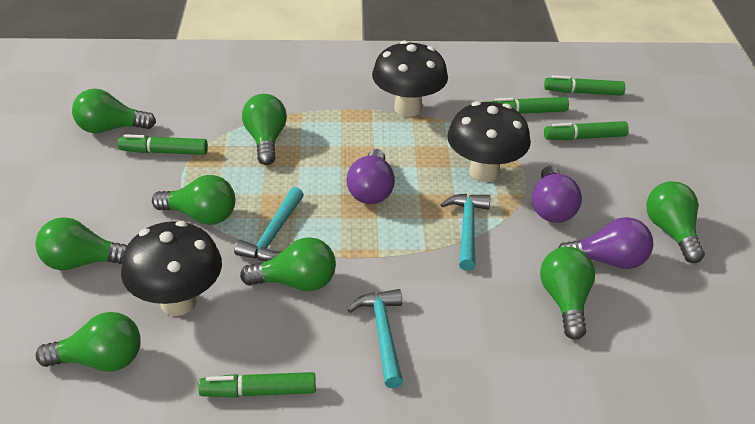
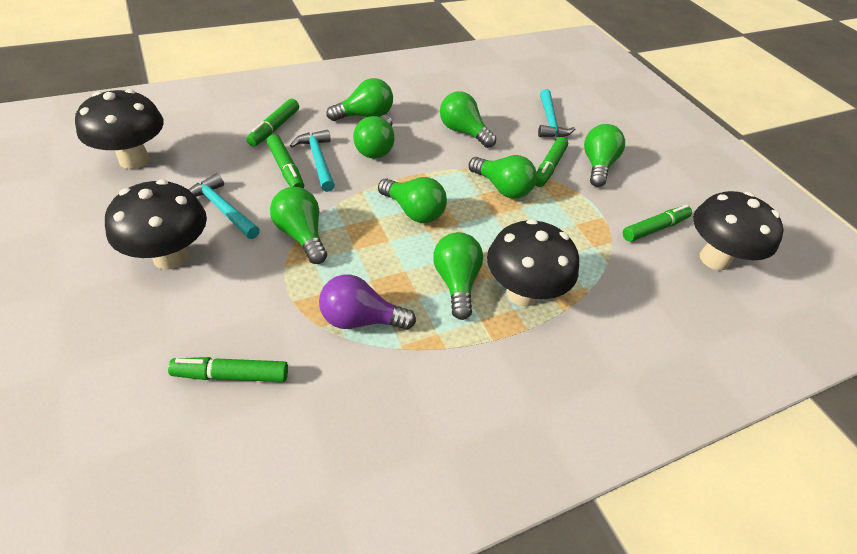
black mushroom: 3 -> 4
purple light bulb: 3 -> 1

